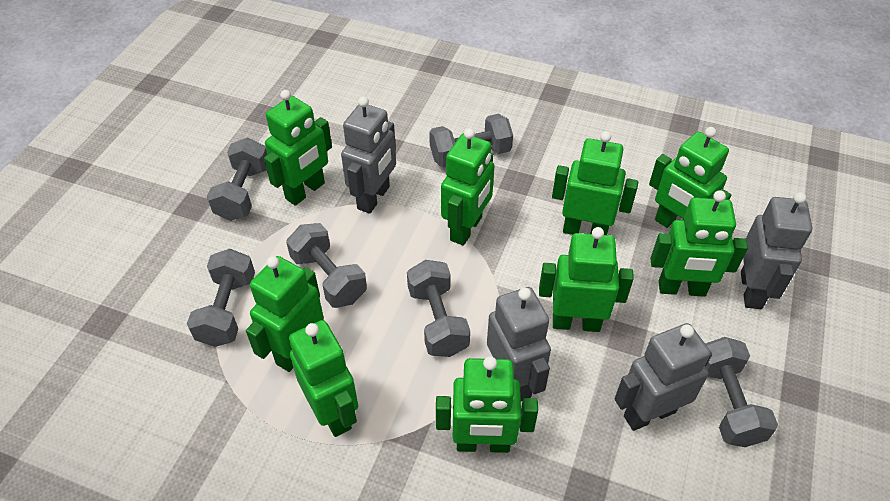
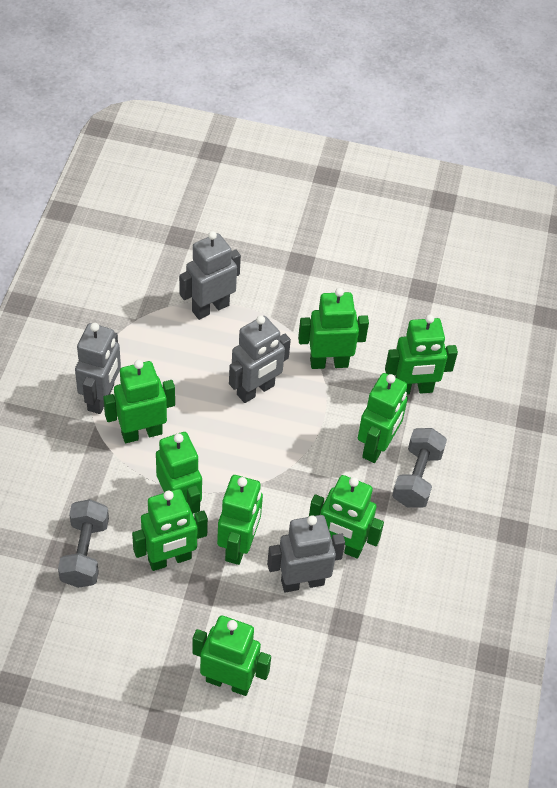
grey dumbbell: 6 -> 2

